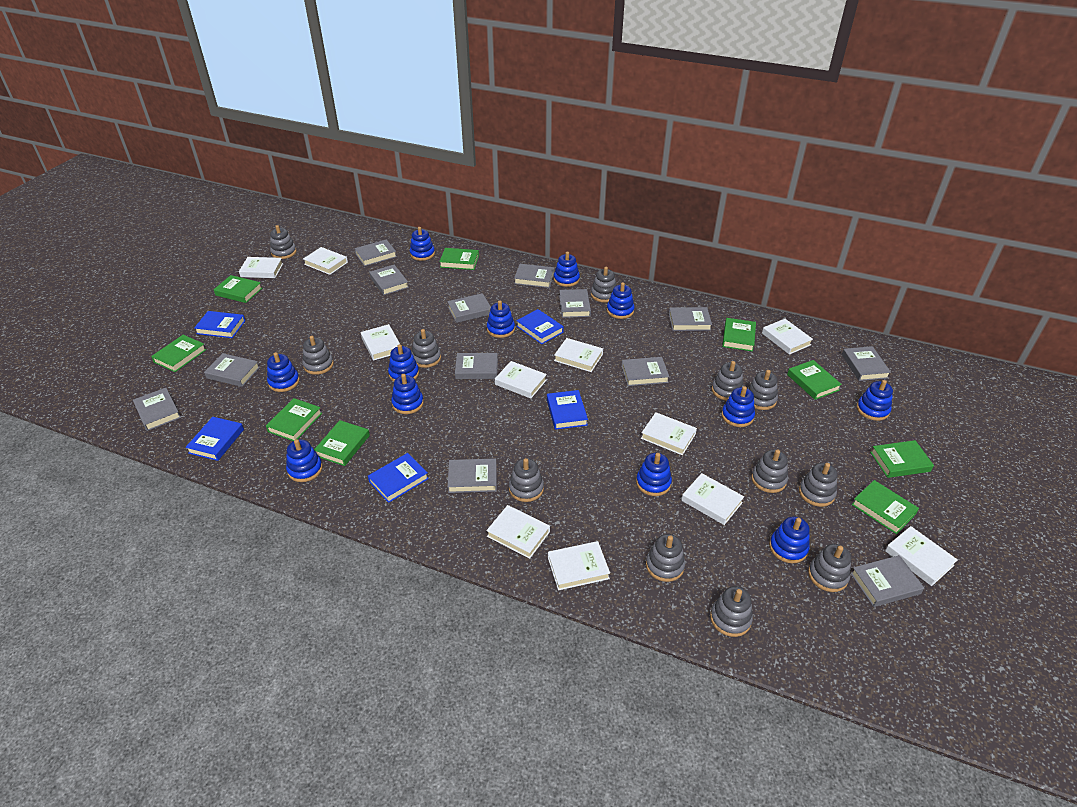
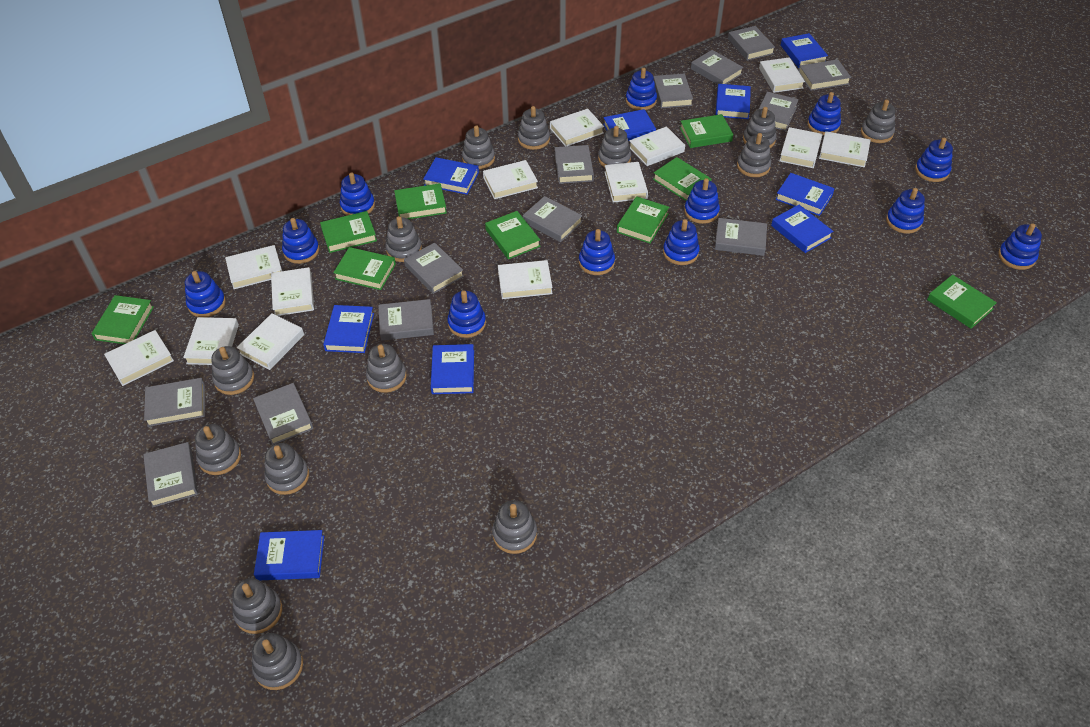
blue book: 5 -> 9
grey stacking toy: 12 -> 14
white book: 11 -> 13

